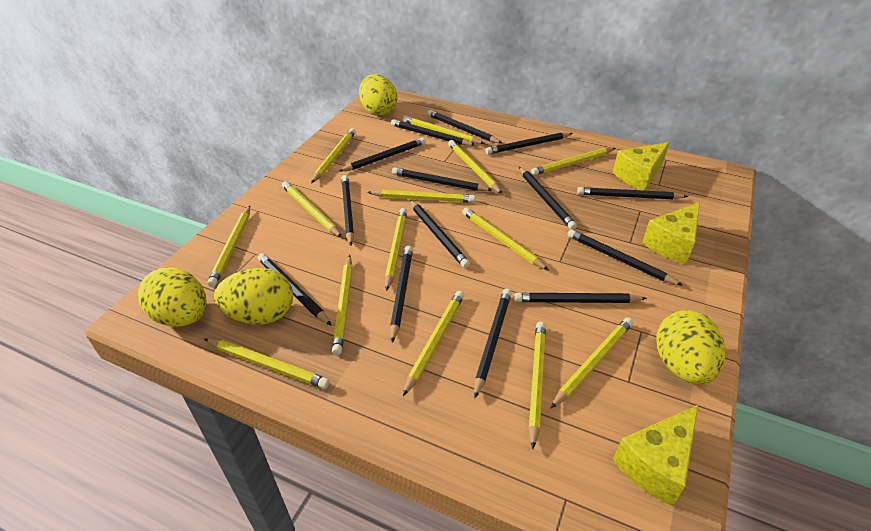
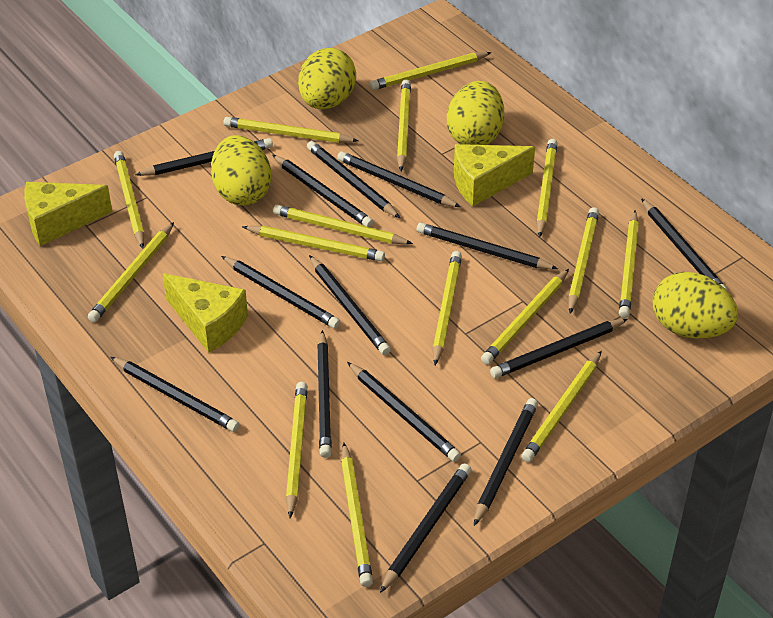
yellow pencil: 14 -> 15

